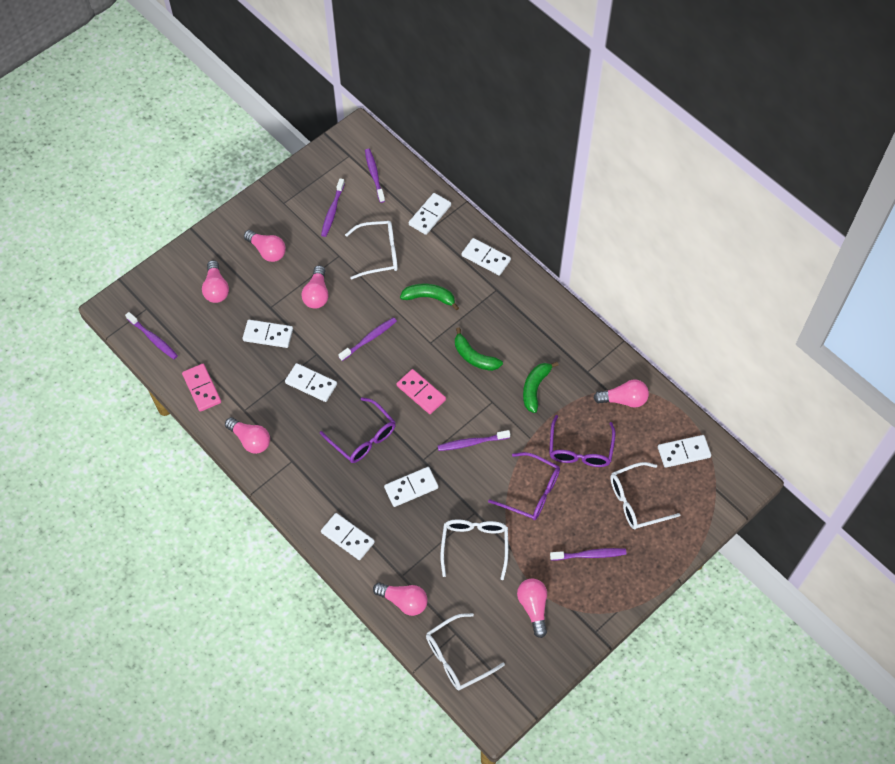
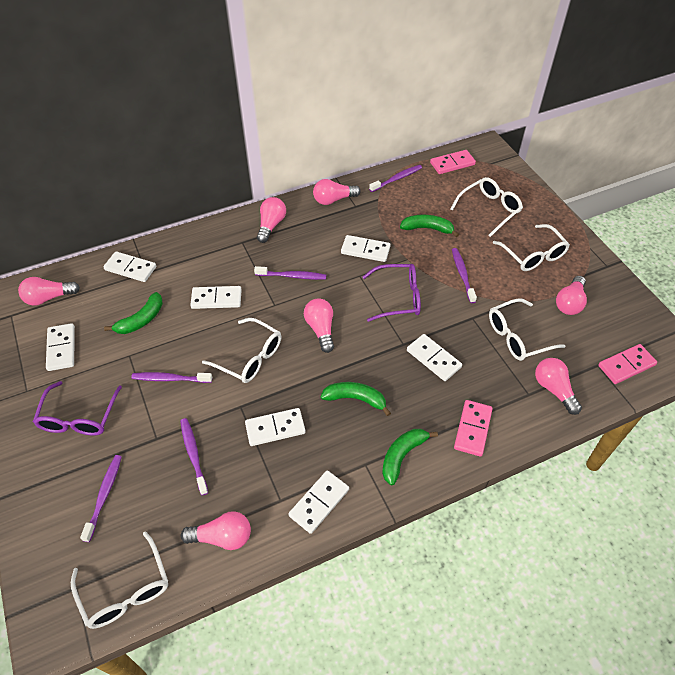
green banana: 3 -> 4
pink domino: 2 -> 3
purple glasses: 3 -> 2
white glasses: 4 -> 5

